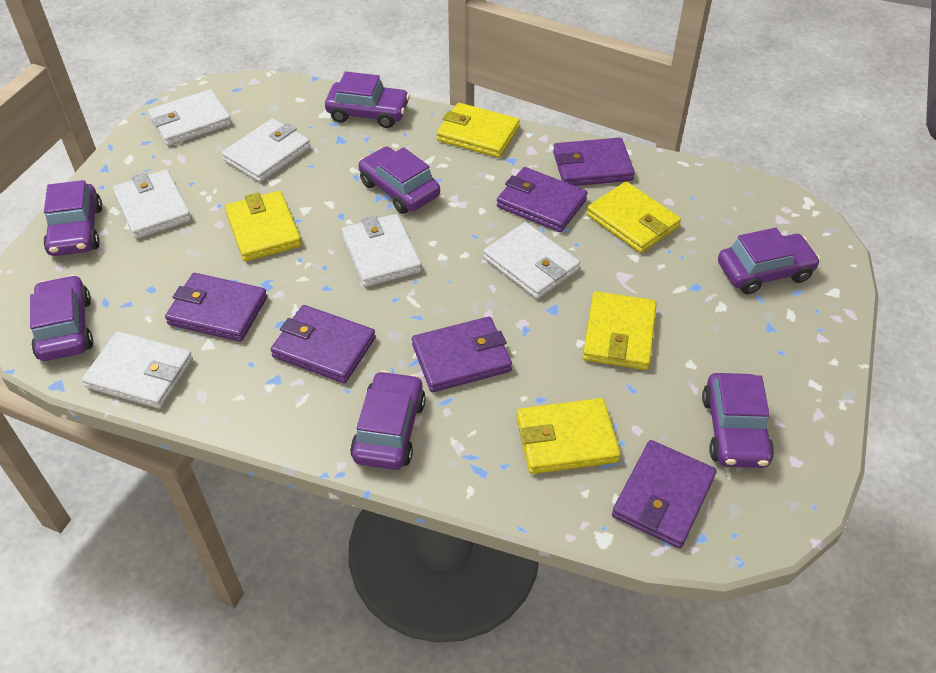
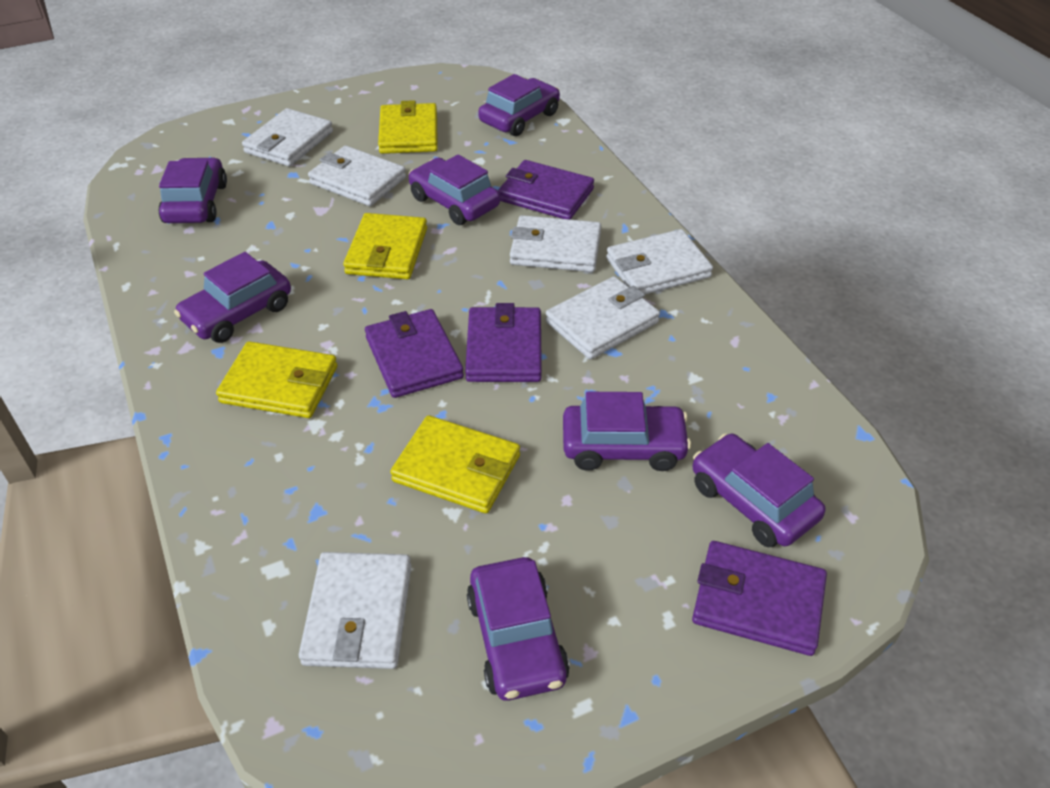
purple wallet: 6 -> 4
yellow wallet: 5 -> 4

